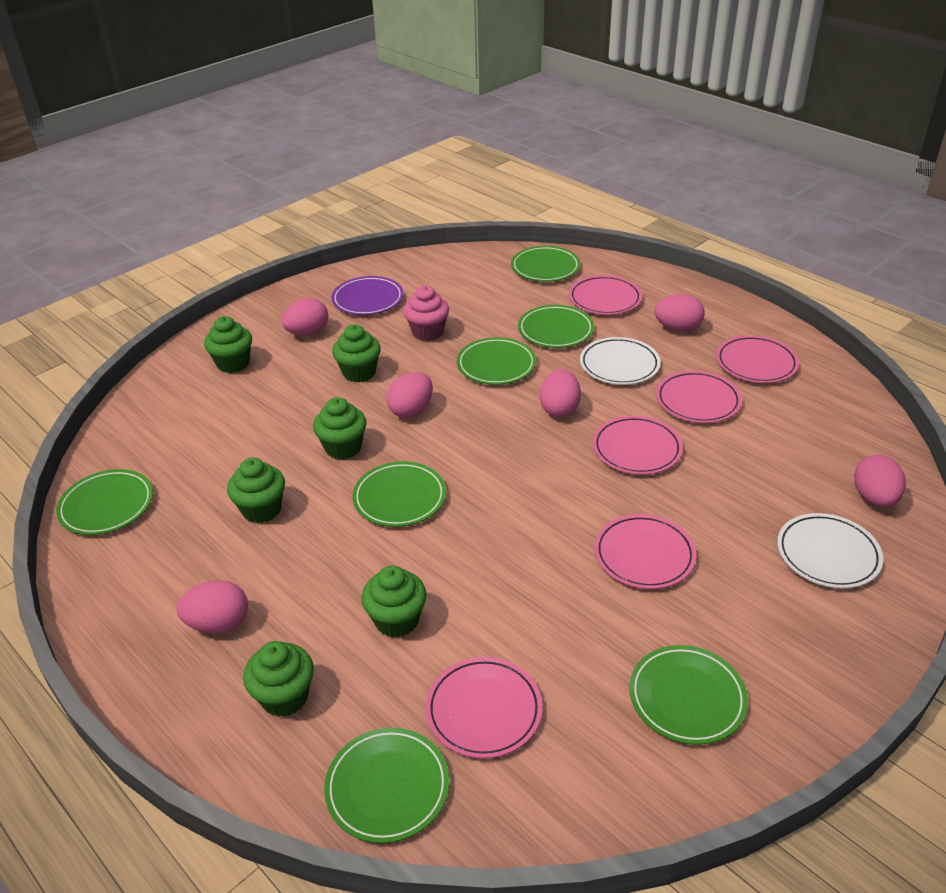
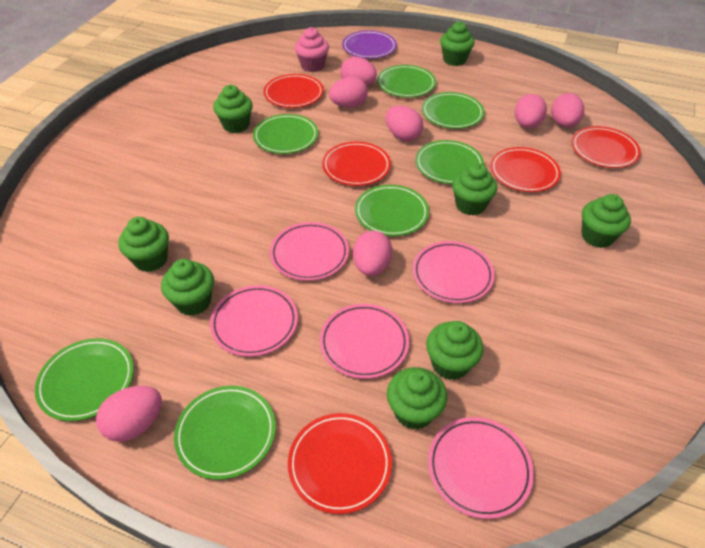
green cupcake: 6 -> 8
pink egg: 6 -> 7
pink plate: 6 -> 5
red plate: 0 -> 5
white plate: 2 -> 0

